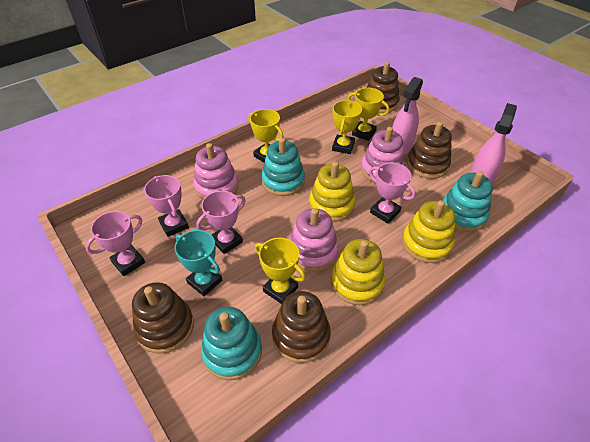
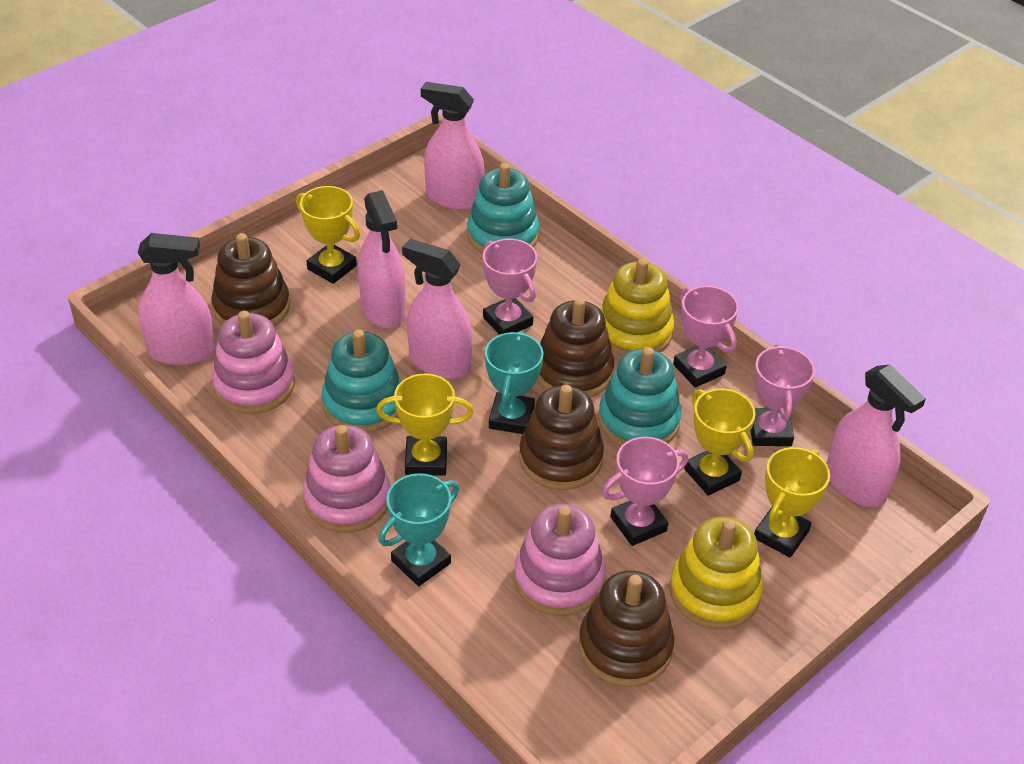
pink spray bottle: 2 -> 5
turquoise trophy: 1 -> 2
yellow stacking toy: 3 -> 2

